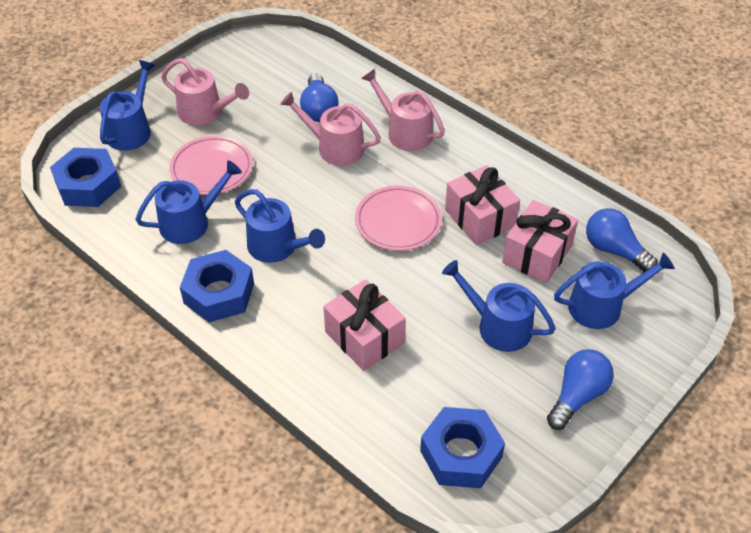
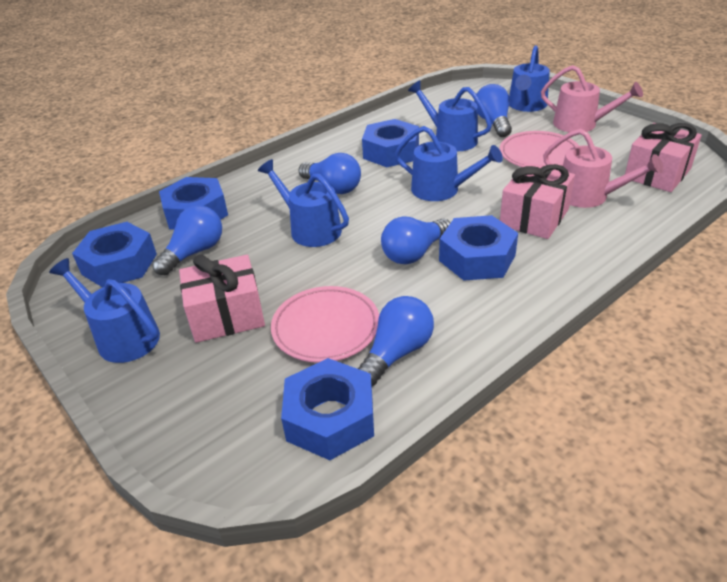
blue light bulb: 3 -> 5
blue nut: 3 -> 5
pink watering can: 3 -> 2

